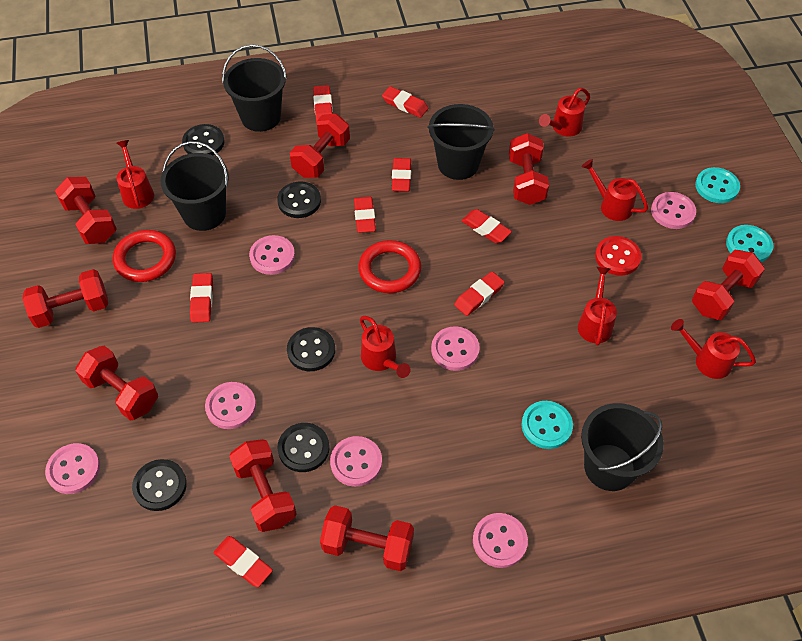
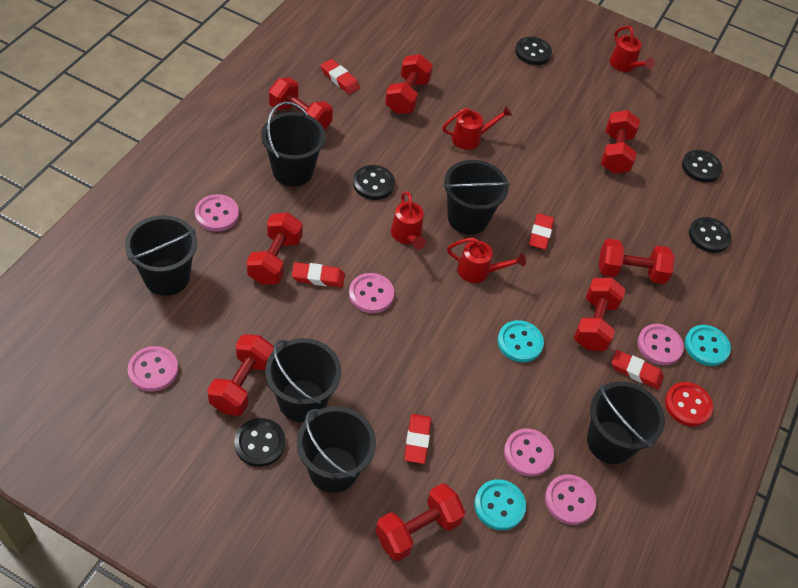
black bucket: 4 -> 6
pink button: 7 -> 6
red eraser: 8 -> 5
red ring: 2 -> 0
red watering can: 6 -> 4

